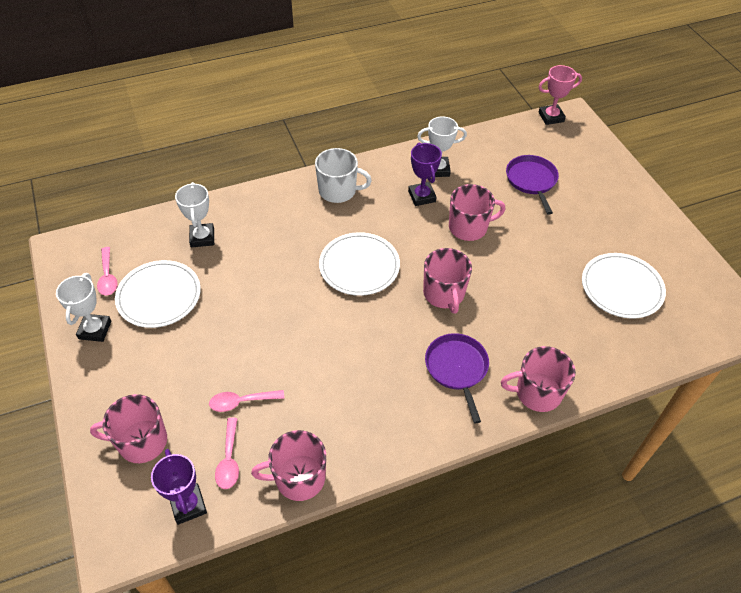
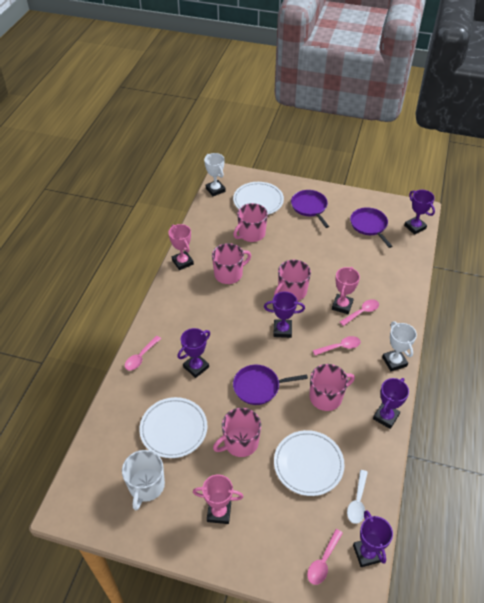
pink spoon: 3 -> 4
pink trophy: 1 -> 3
purple pan: 2 -> 3
purple trophy: 2 -> 5
white spoon: 0 -> 1
white trophy: 3 -> 2

